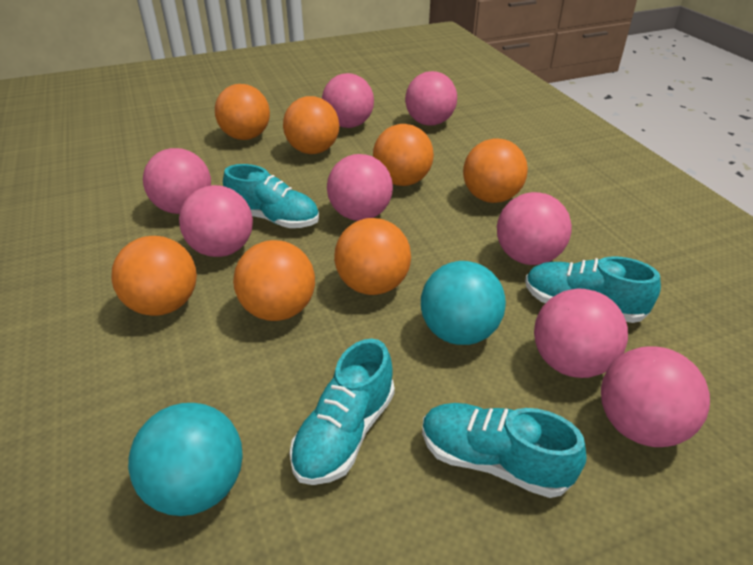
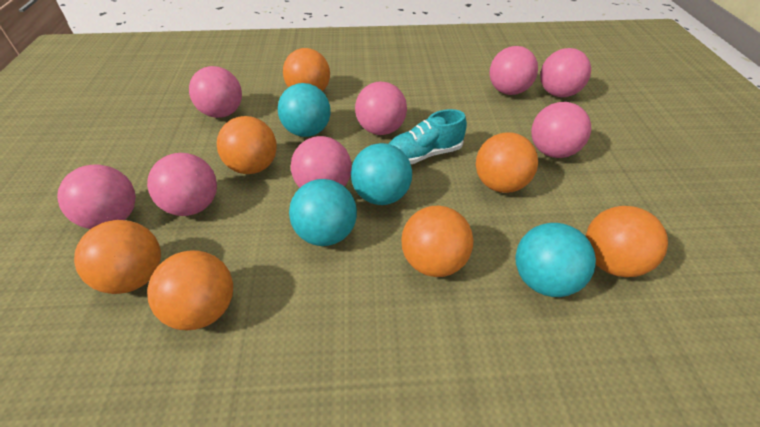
turquoise ball: 2 -> 4
turquoise shoe: 4 -> 1

